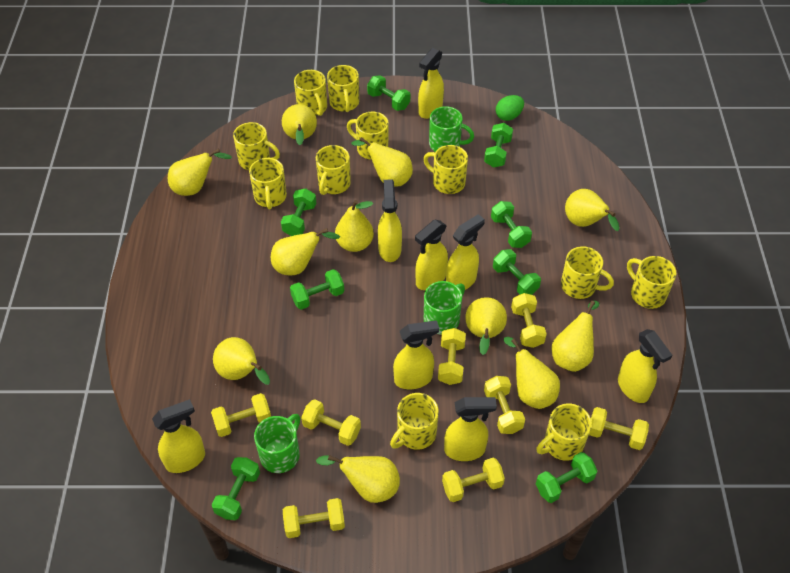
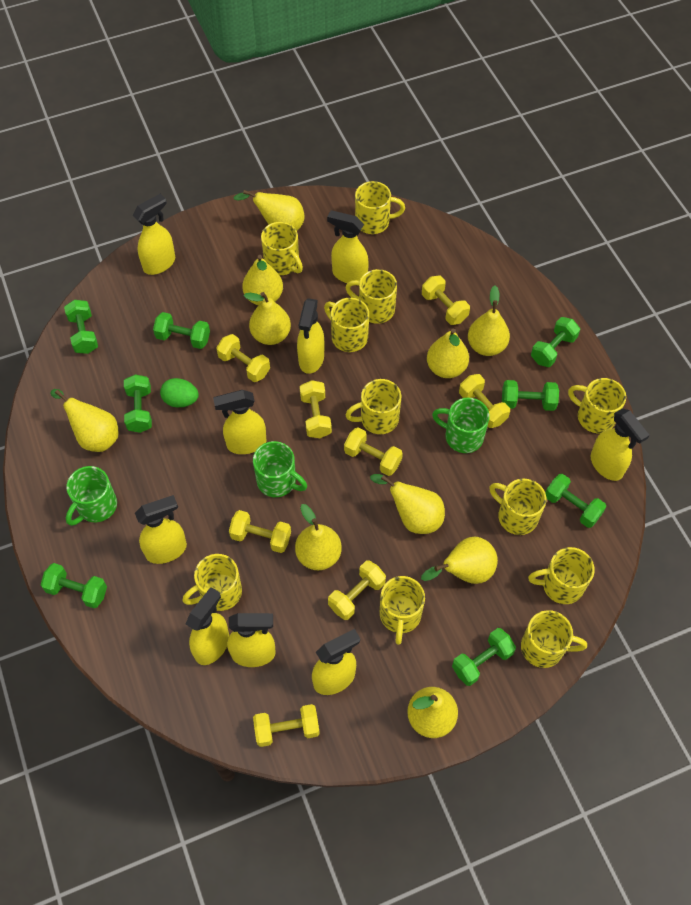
yellow pear: 11 -> 10
yellow spray bottle: 8 -> 9

